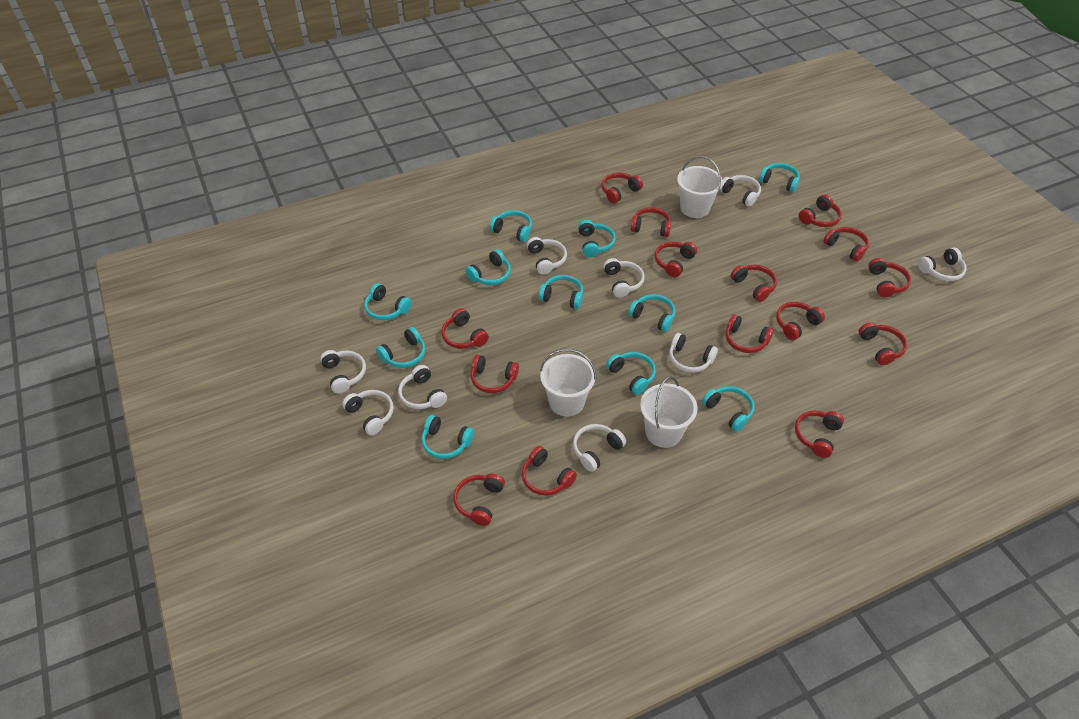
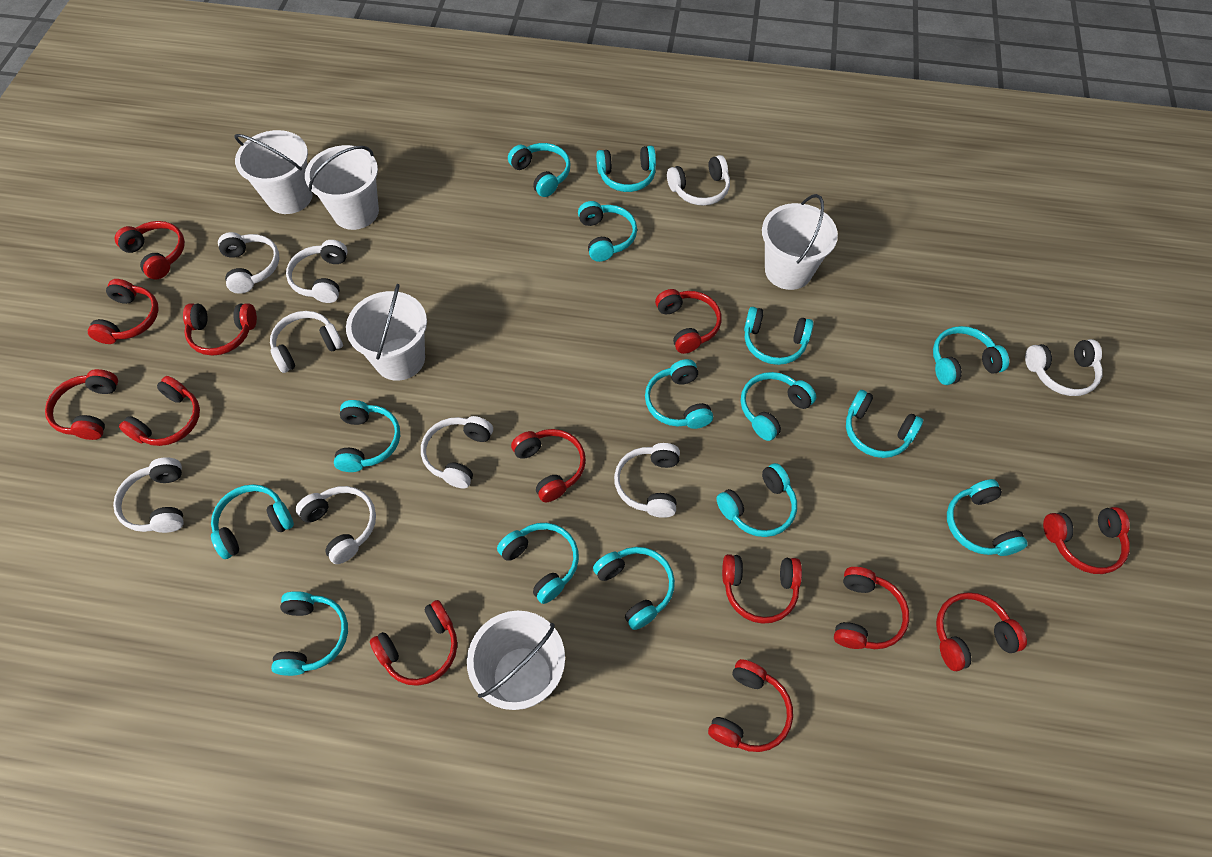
red headphones: 15 -> 13
turquoise headphones: 11 -> 15
white bucket: 3 -> 5

